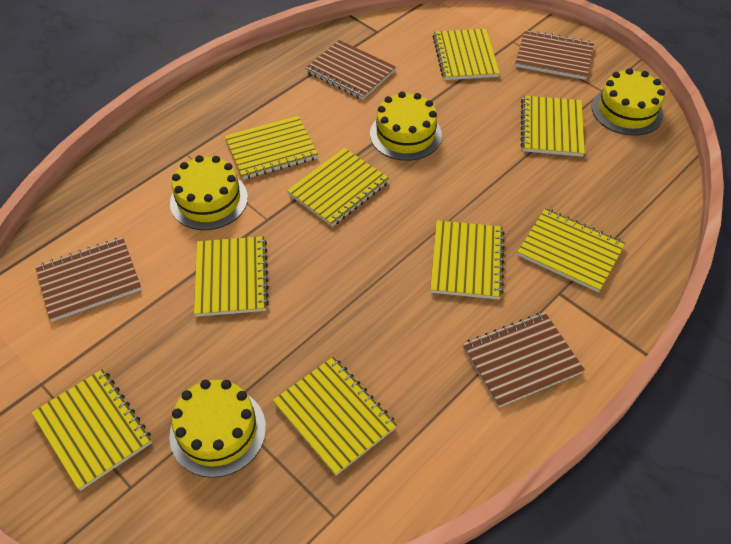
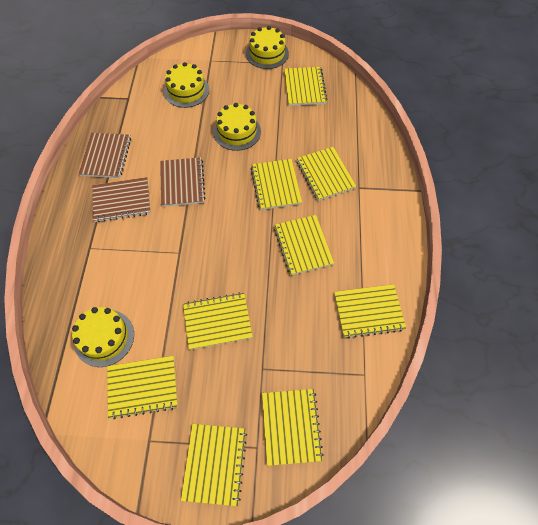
brown notebook: 4 -> 3

